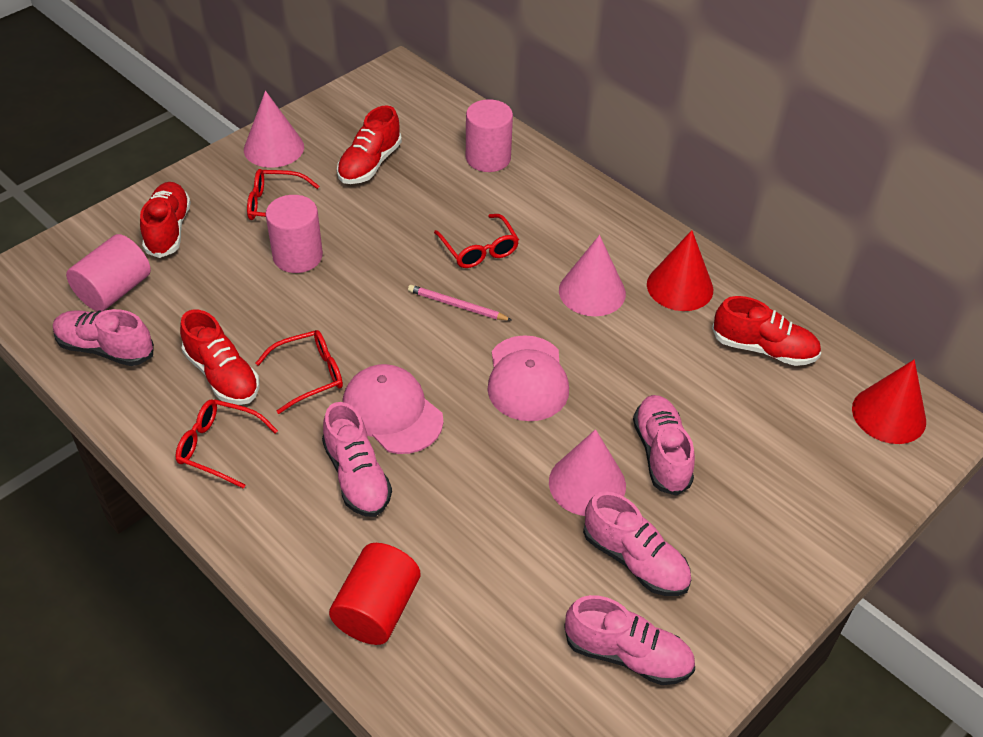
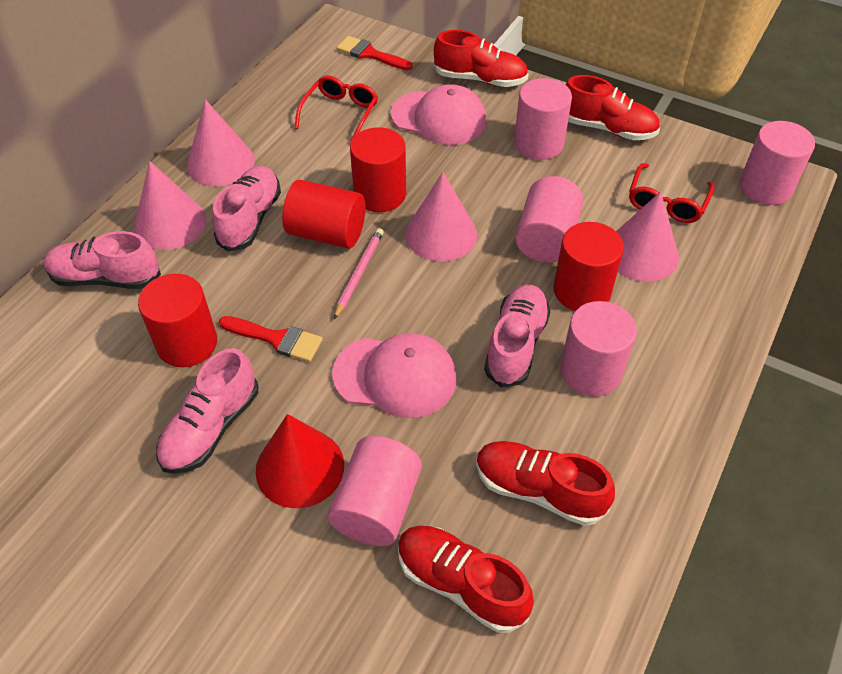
pink cone: 3 -> 4
pink cylinder: 3 -> 5
pink shoe: 5 -> 4
red brush: 0 -> 2
red cone: 2 -> 1
red cylinder: 1 -> 4
red glasses: 4 -> 2

